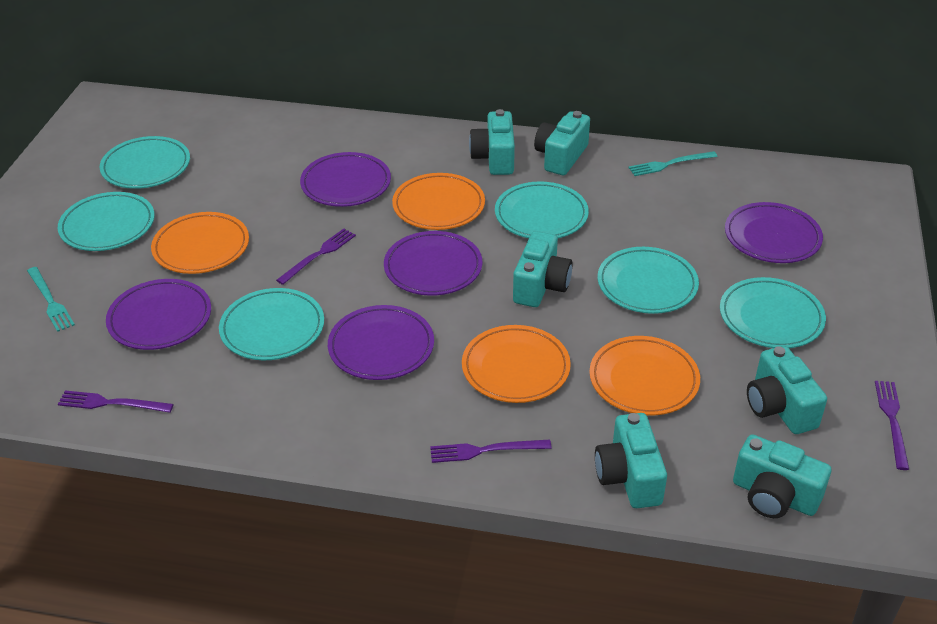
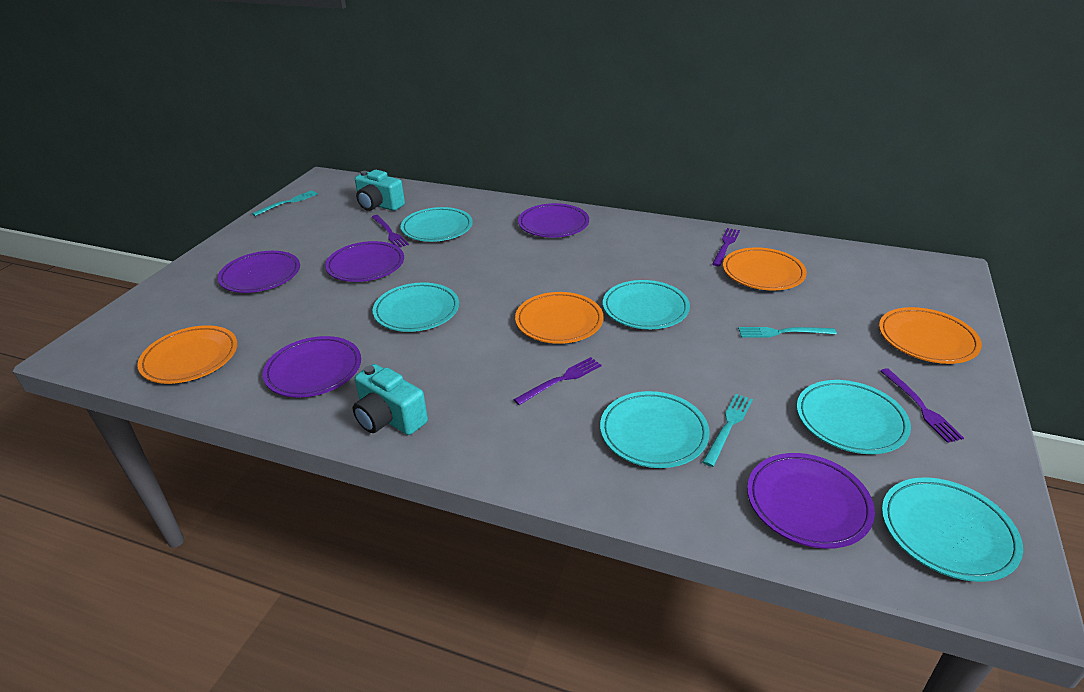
turquoise camera: 6 -> 2
turquoise fork: 2 -> 3

